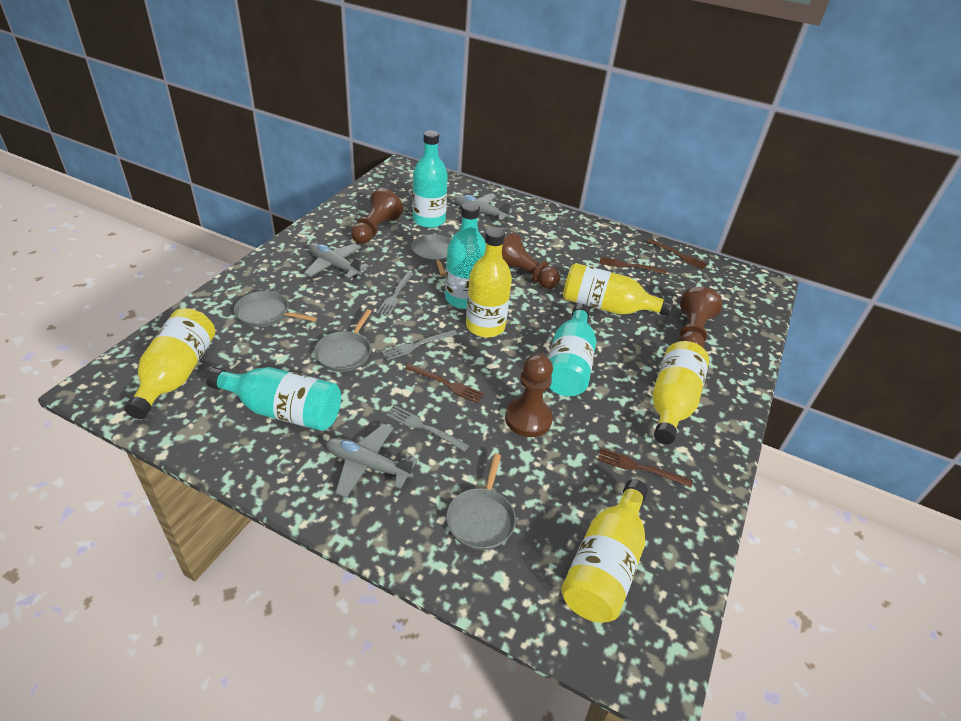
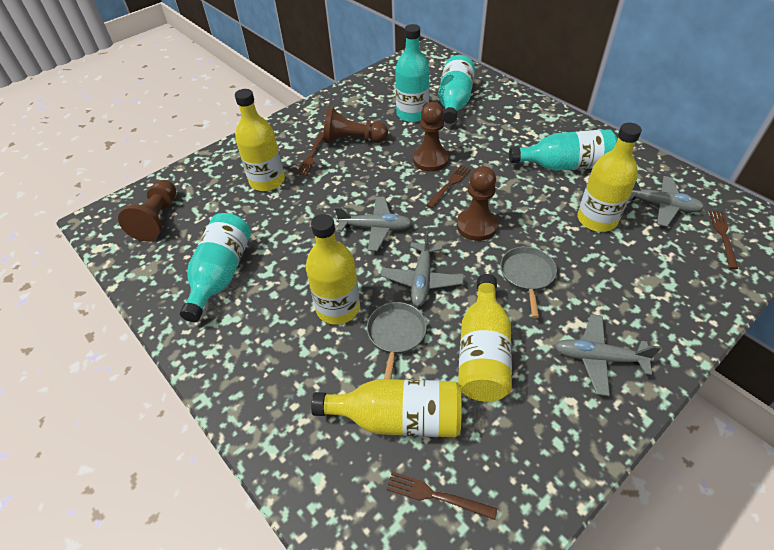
grey fork: 3 -> 0
grey pan: 4 -> 2
grey plane: 3 -> 4

